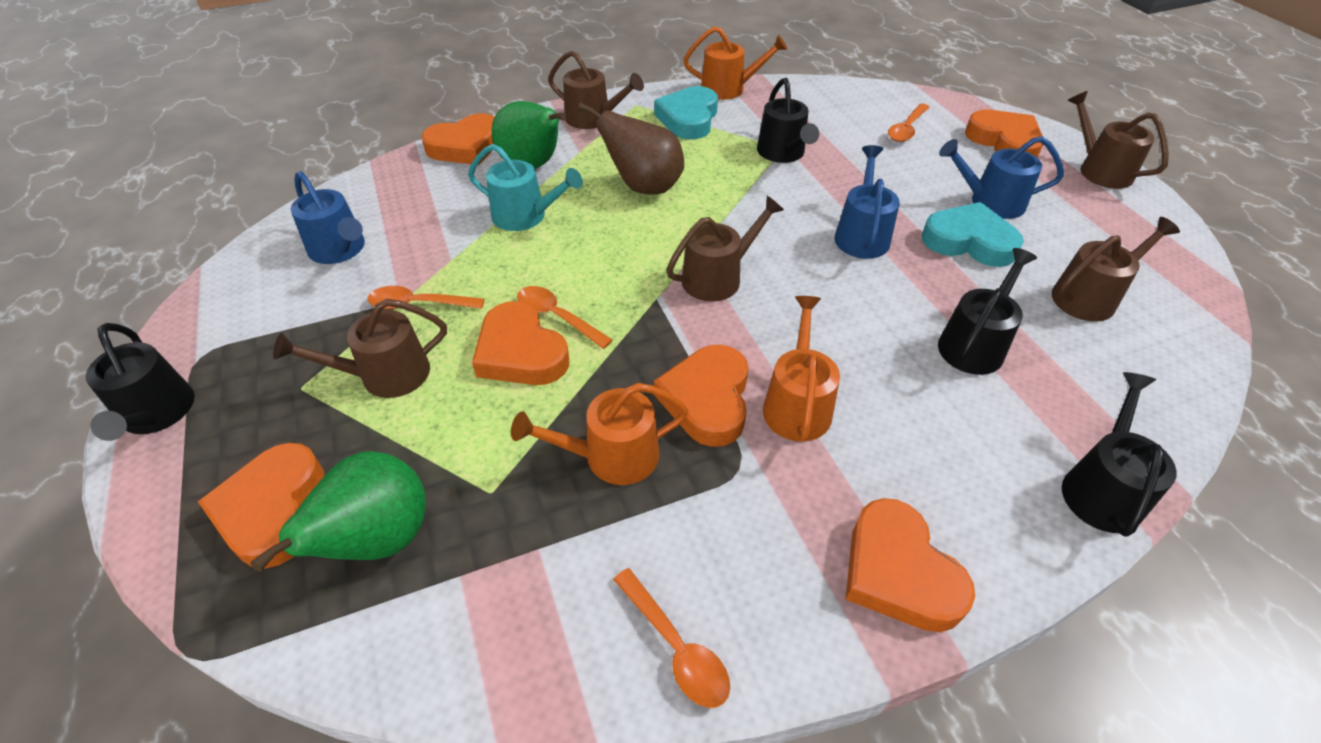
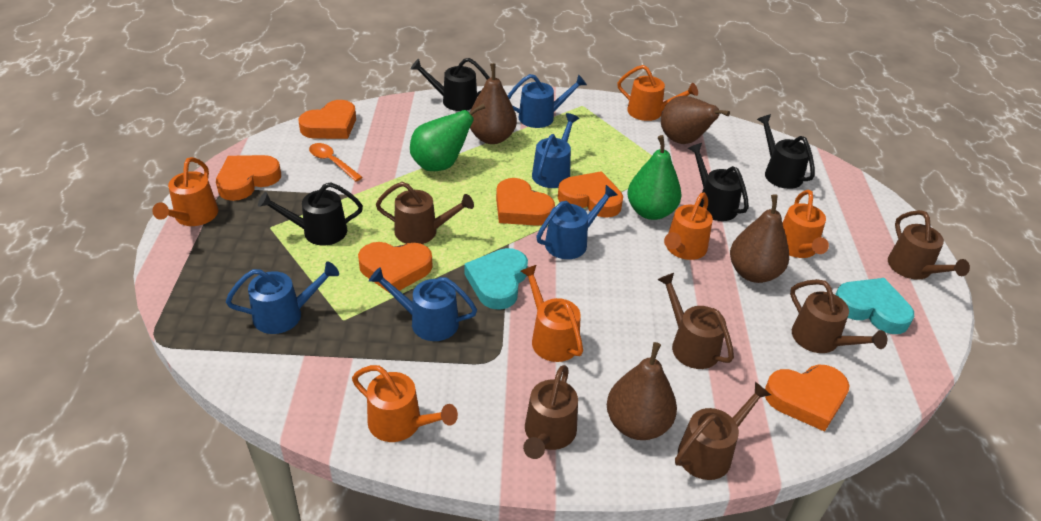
blue watering can: 3 -> 5
brown pear: 1 -> 4
brown watering can: 5 -> 6
orange spoon: 4 -> 1
orange watering can: 3 -> 6
turquoise watering can: 1 -> 0

